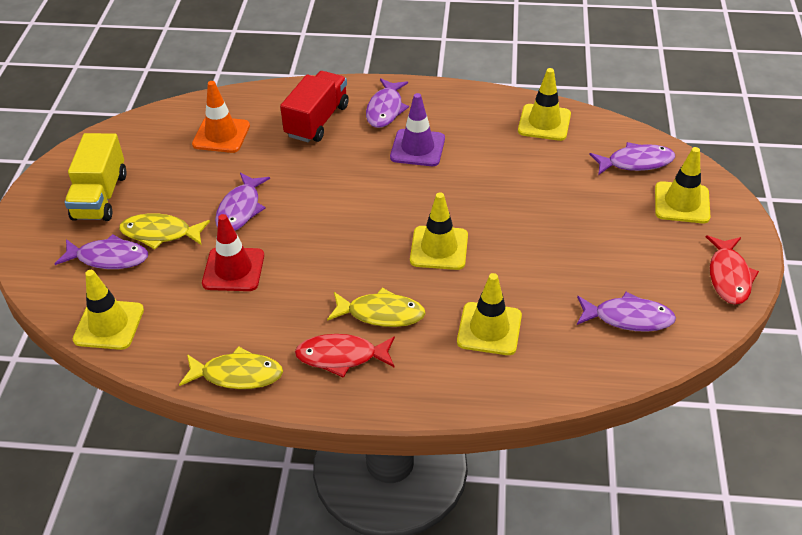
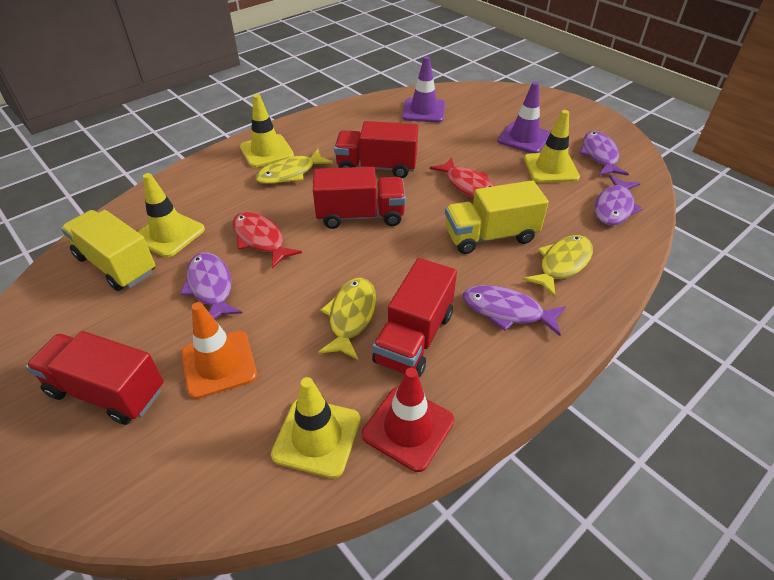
purple fish: 5 -> 4
purple traffic cone: 1 -> 2
red truck: 1 -> 4
yellow traffic cone: 5 -> 4
yellow truck: 1 -> 2

